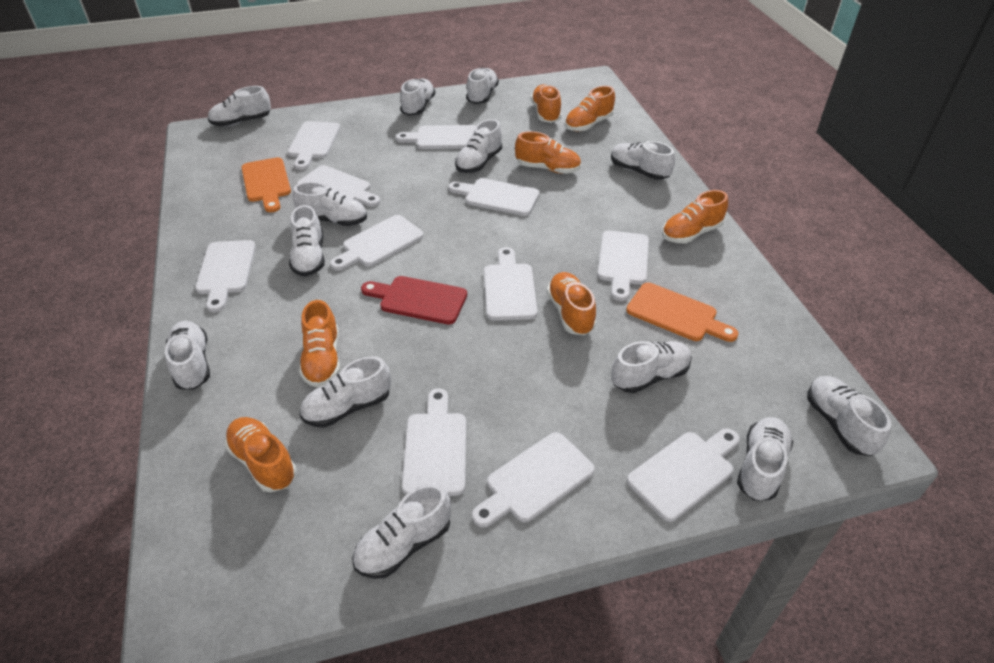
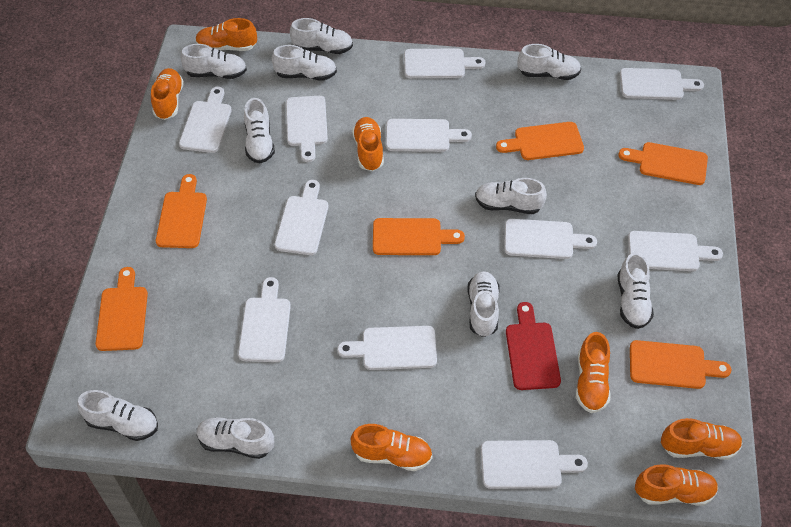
orange cutting board: 2 -> 6
white shoe: 13 -> 10

